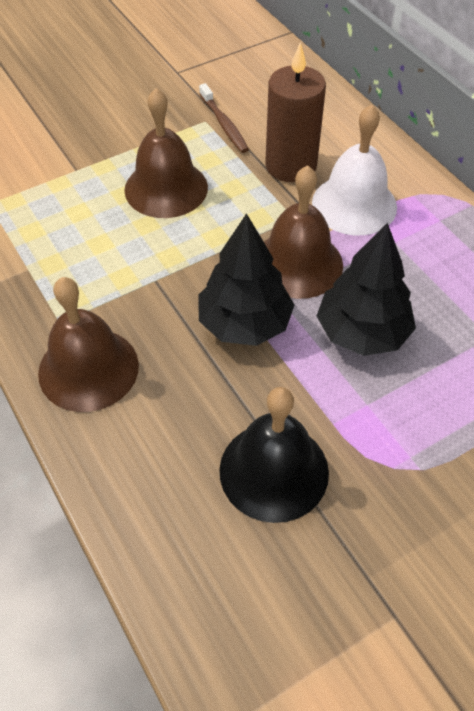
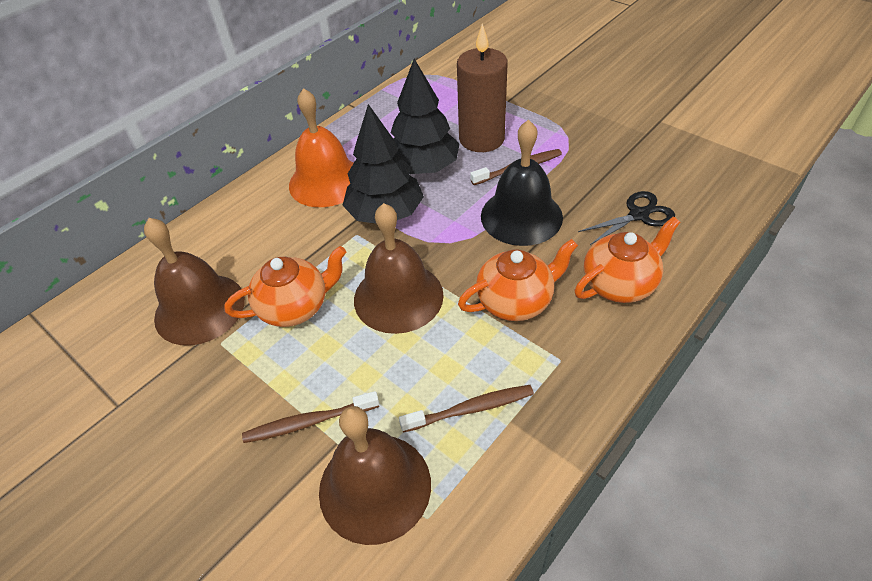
black scissors: 0 -> 1
brown toothbrush: 1 -> 3
orange bell: 0 -> 1
orange teapot: 0 -> 3
white bell: 1 -> 0

